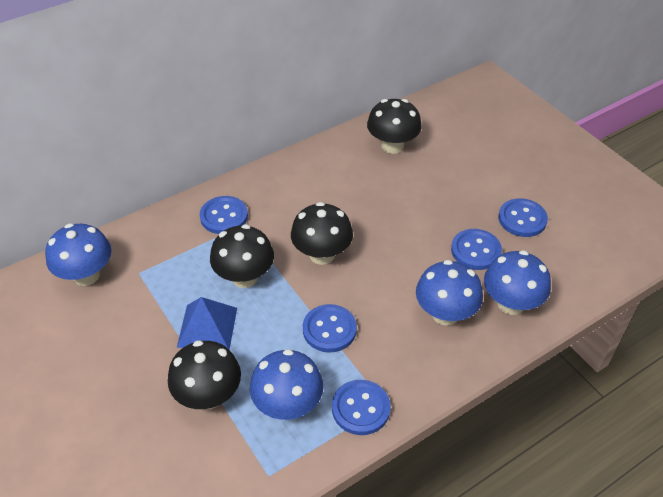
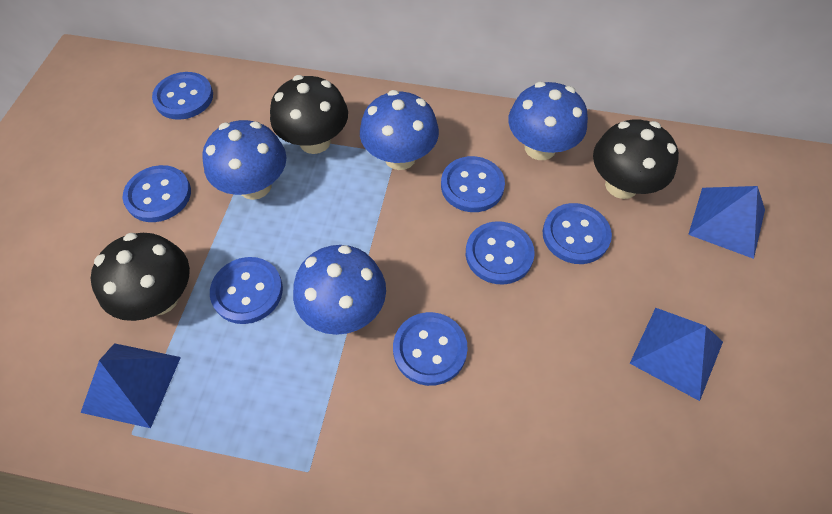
black mushroom: 4 -> 3
blue button: 5 -> 7
blue pyramid: 1 -> 3

